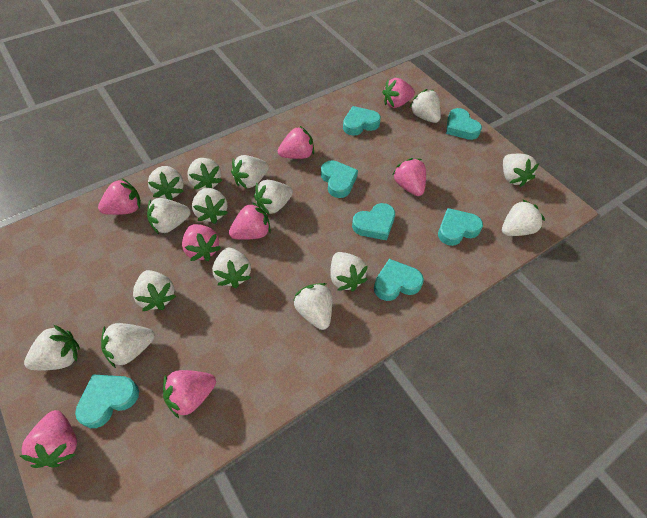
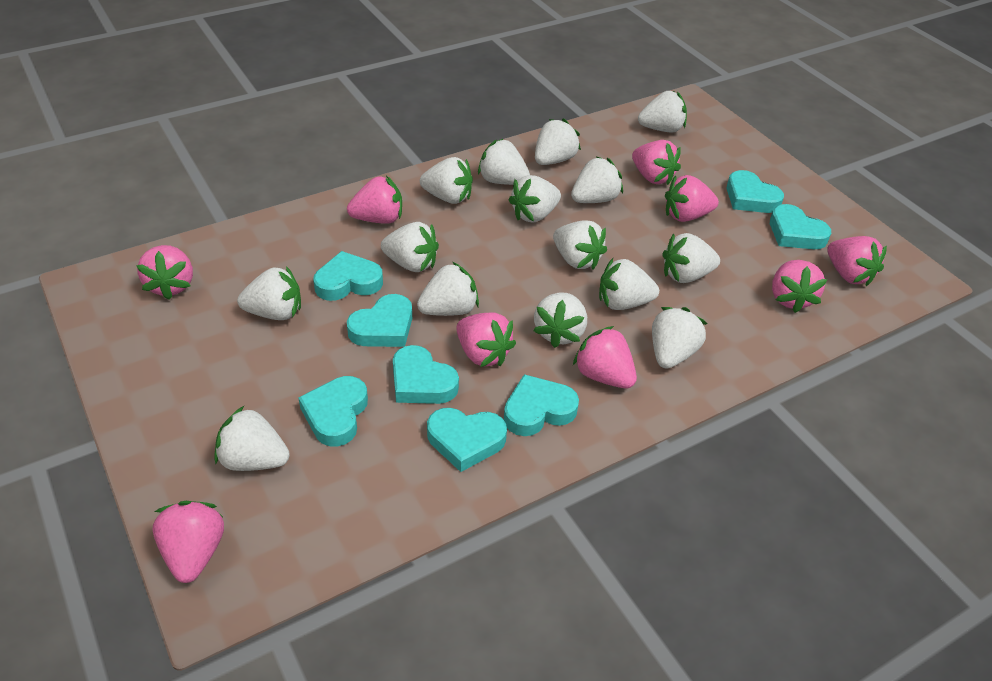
pink strawberry: 8 -> 9
turquoise heart: 7 -> 8

